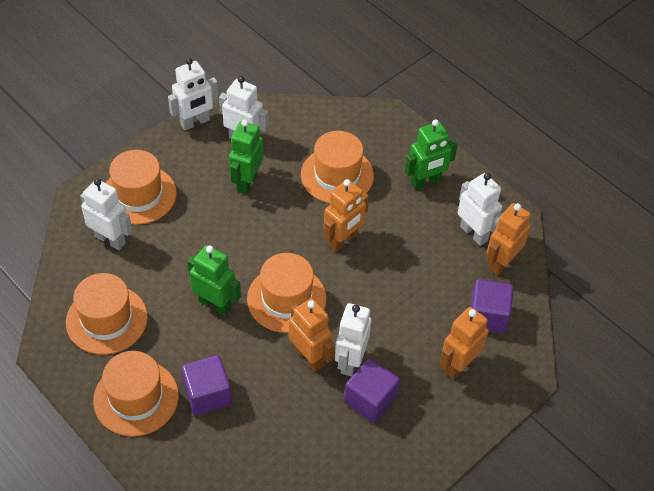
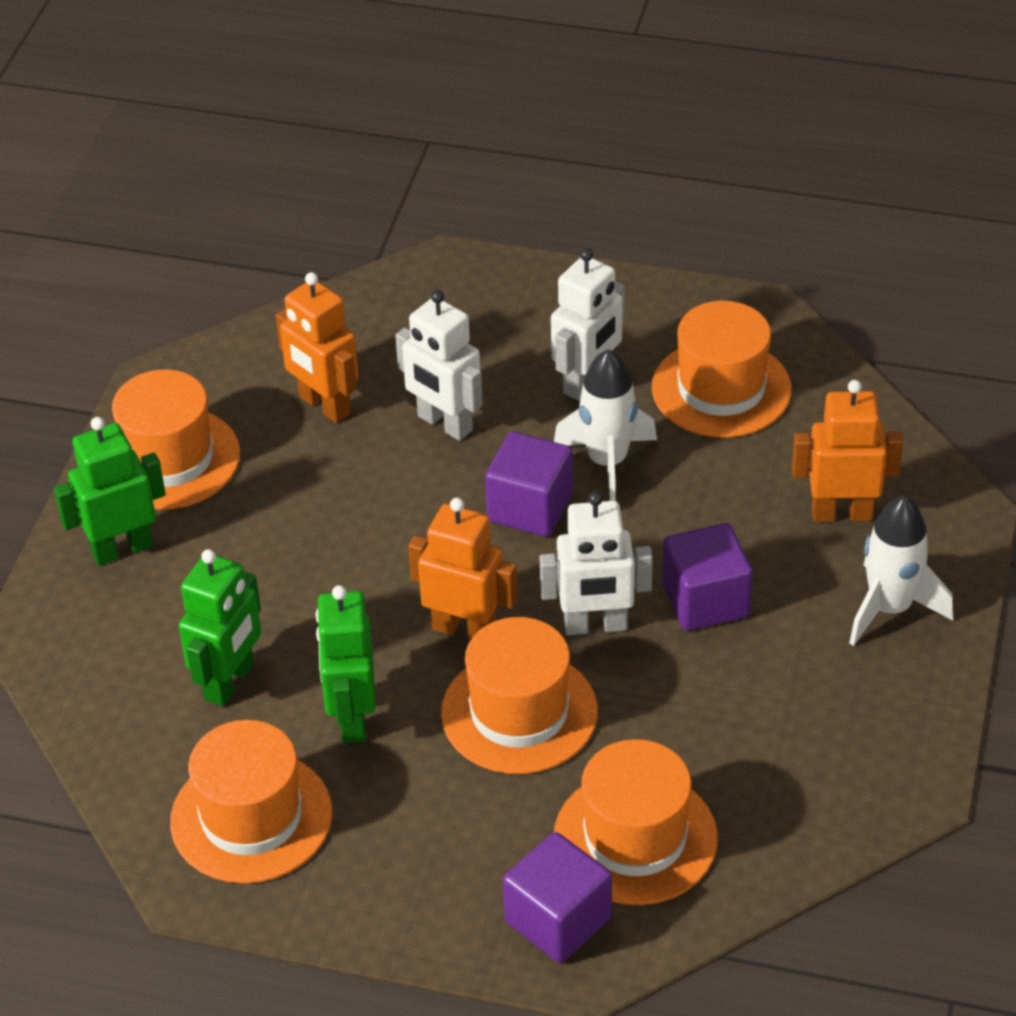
orange robot: 4 -> 3
white robot: 5 -> 3
white rocket: 0 -> 2

